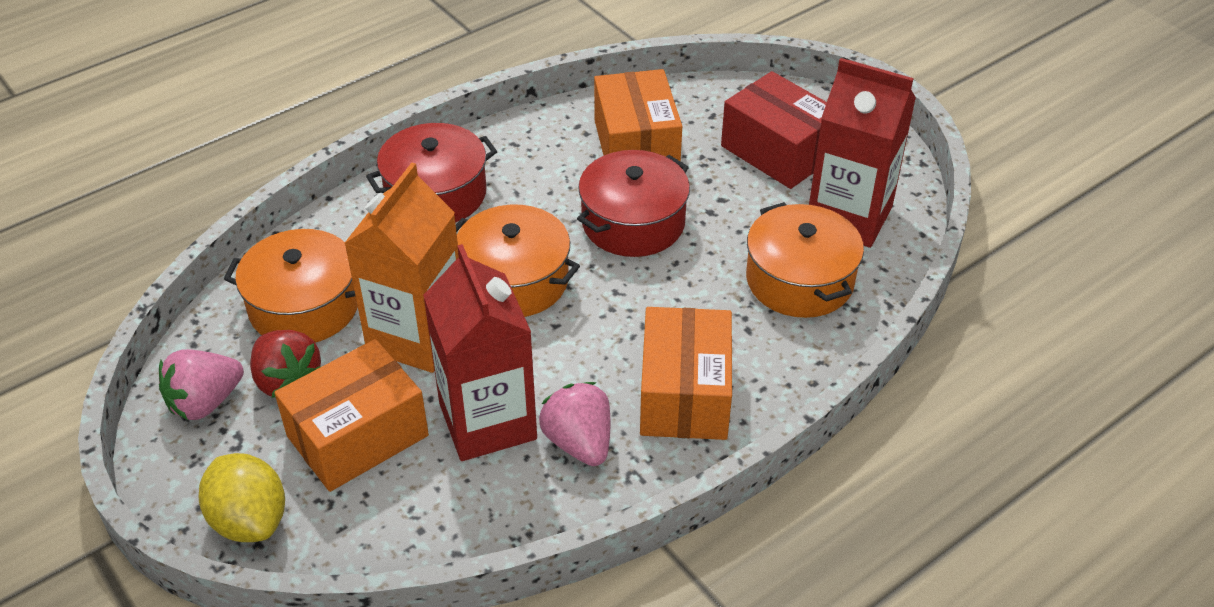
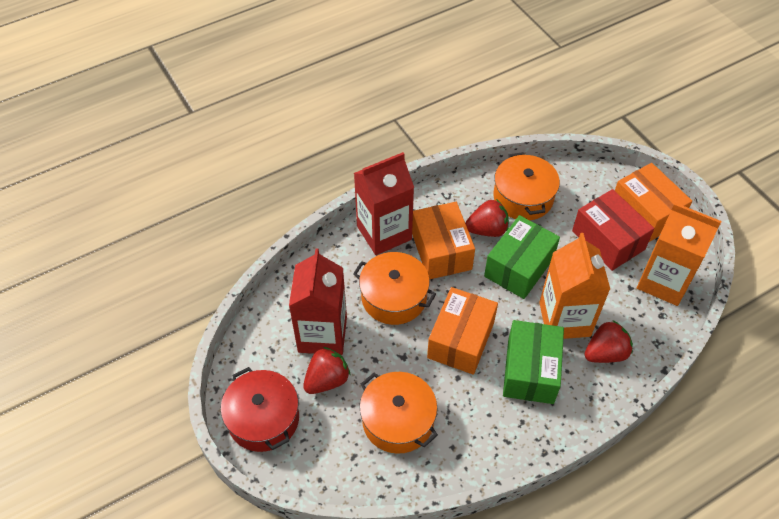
green box: 0 -> 2
orange carton: 1 -> 2
pink strawberry: 2 -> 0
red pot: 2 -> 1
red strawberry: 1 -> 3
yellow lemon: 1 -> 0

